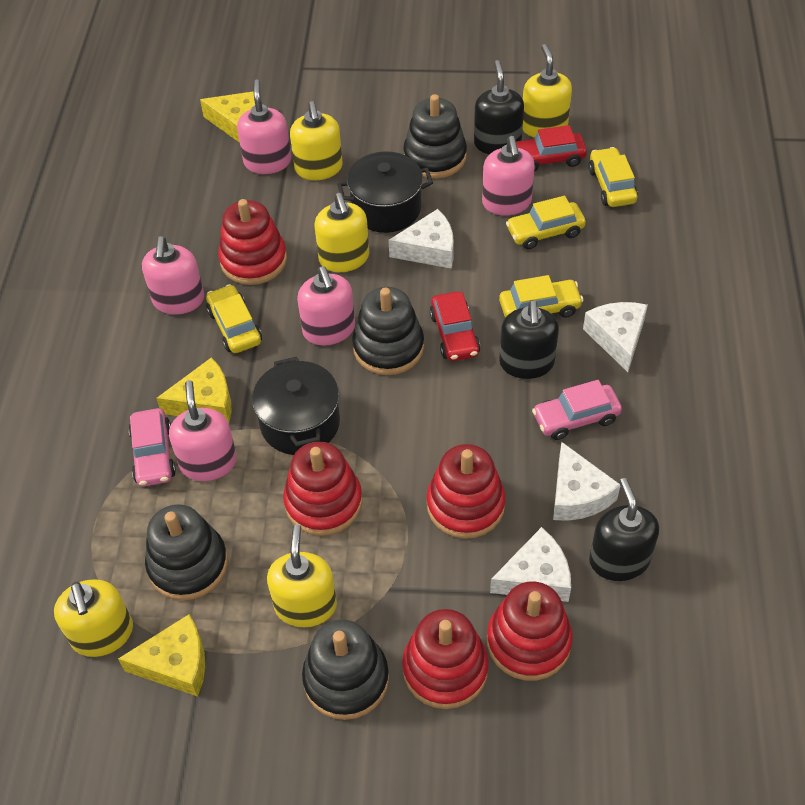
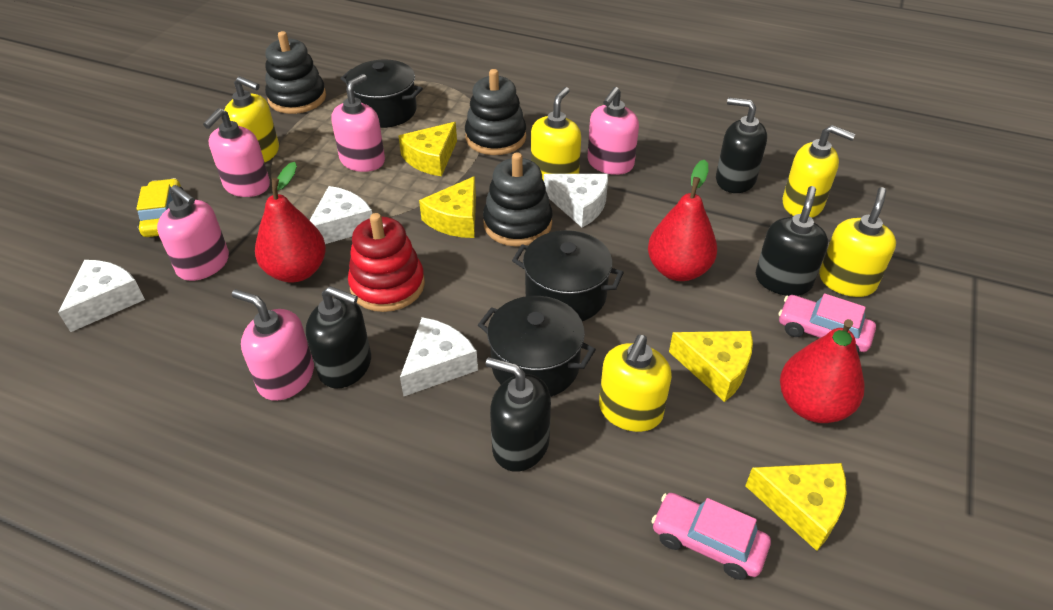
black pot: 2 -> 3
black soap dispenser: 3 -> 4
black stacking toy: 4 -> 3
red car: 2 -> 0
red pear: 0 -> 3
red stacking toy: 5 -> 1
yellow car: 4 -> 1
yellow cheese: 3 -> 4

